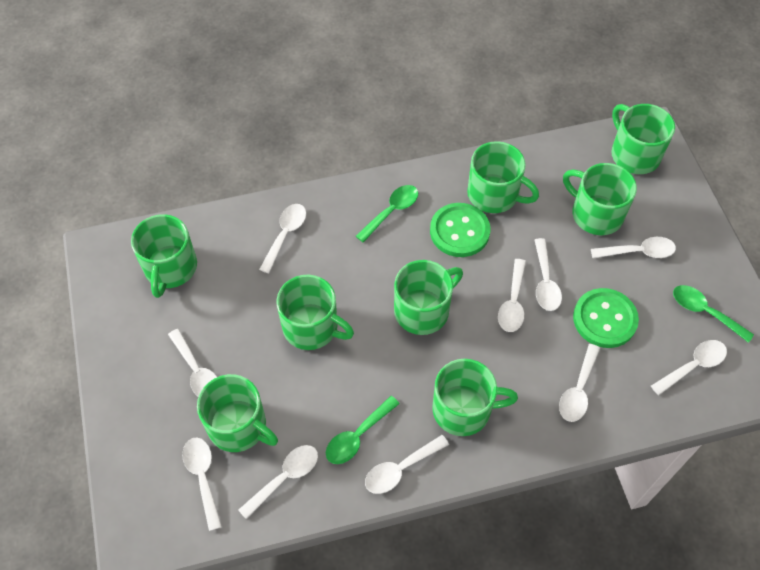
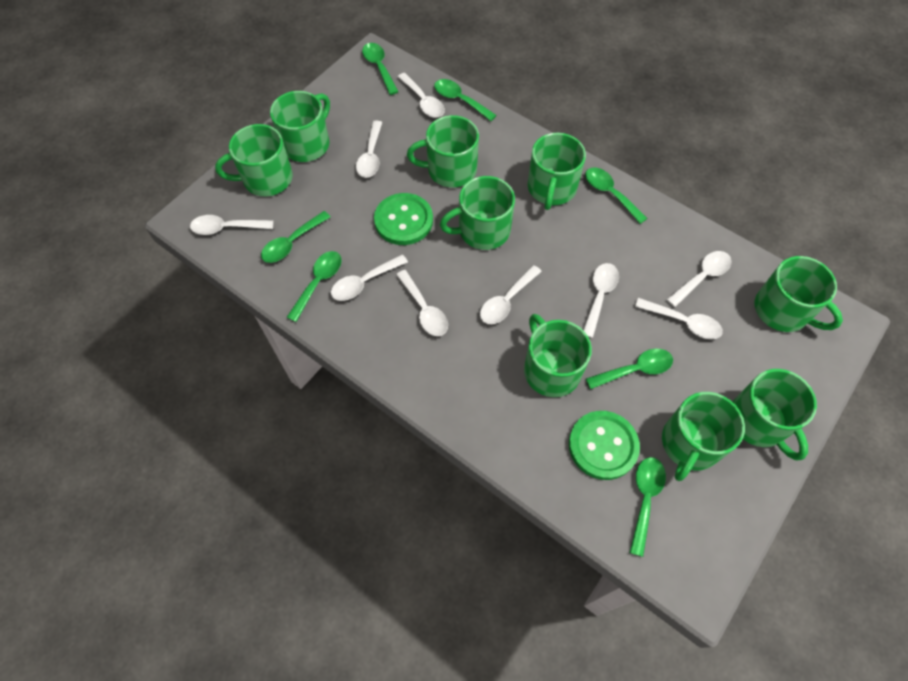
green mug: 8 -> 9
green spoon: 3 -> 7
white spoon: 10 -> 9

